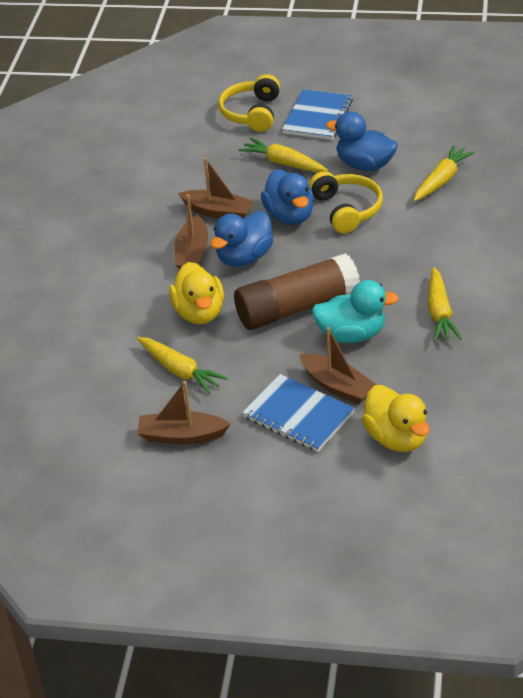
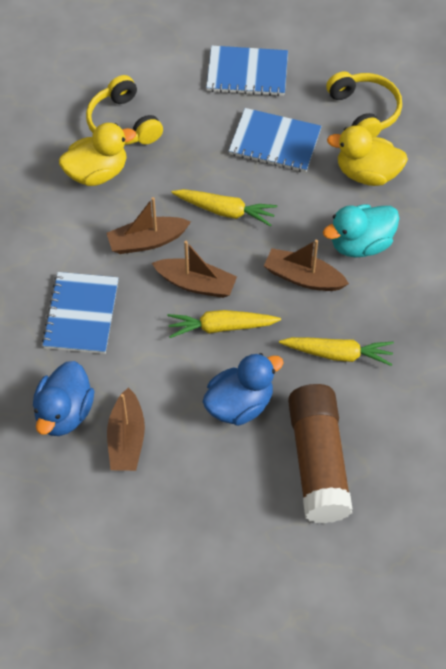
blue duck: 3 -> 2
blue notebook: 2 -> 3
yellow carrot: 4 -> 3

